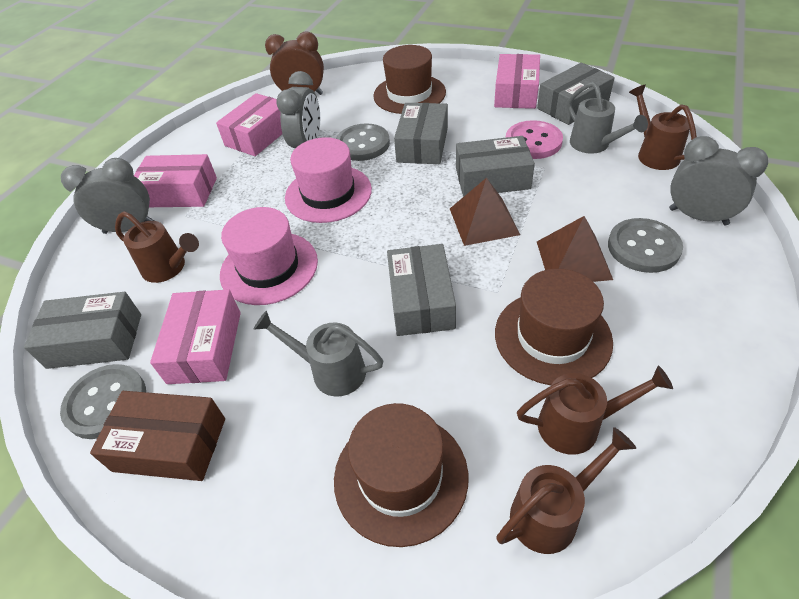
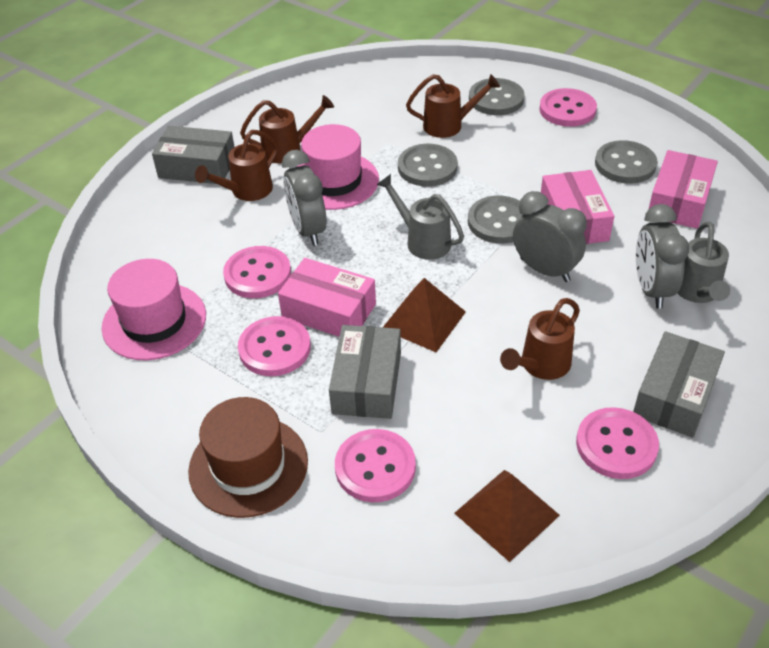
brown box: 1 -> 0
brown clock: 1 -> 0
brown hat: 3 -> 1
grey box: 5 -> 3
grey button: 3 -> 4
pink box: 4 -> 3
pink button: 1 -> 5

